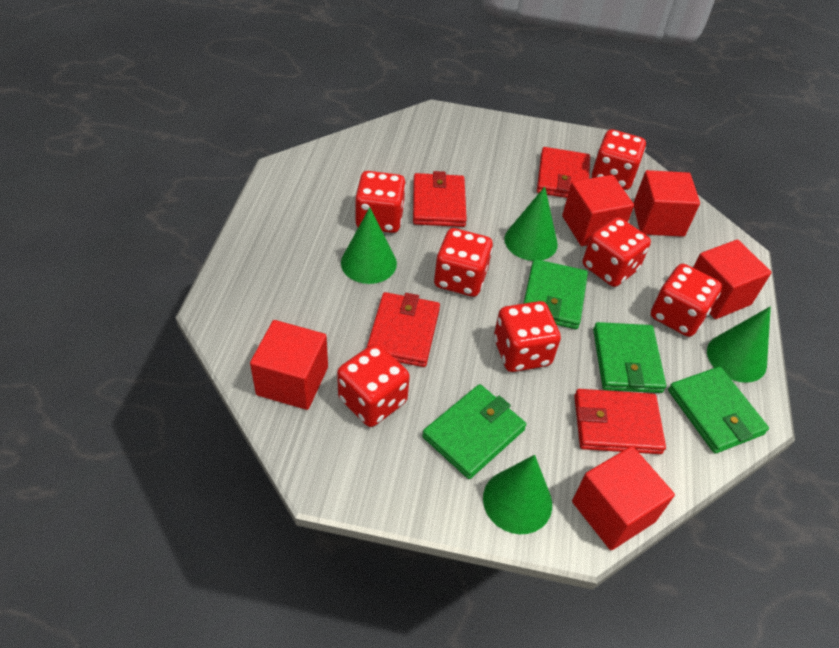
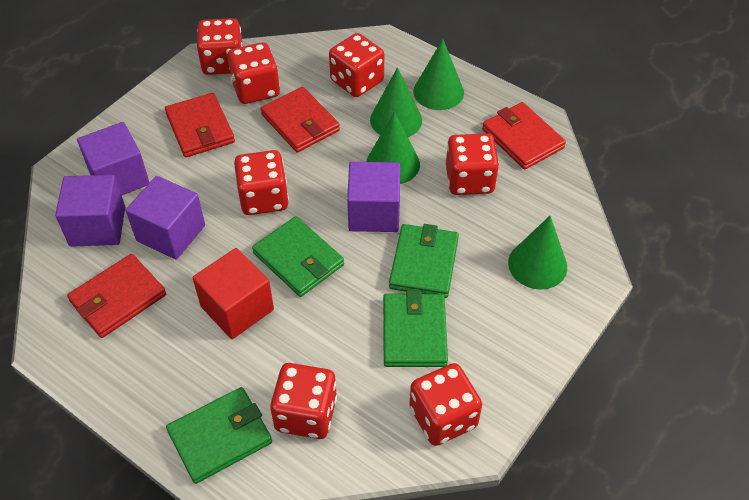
purple cube: 0 -> 4
red cube: 5 -> 1

